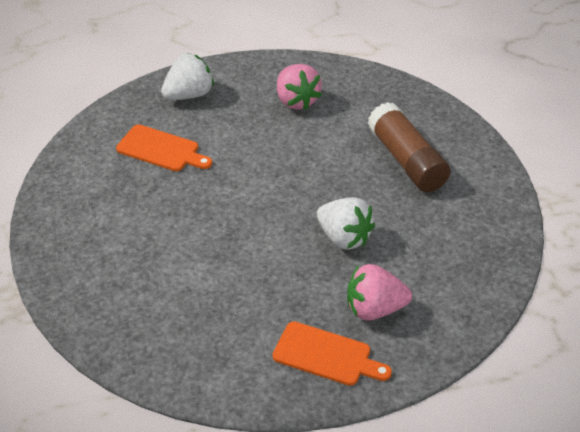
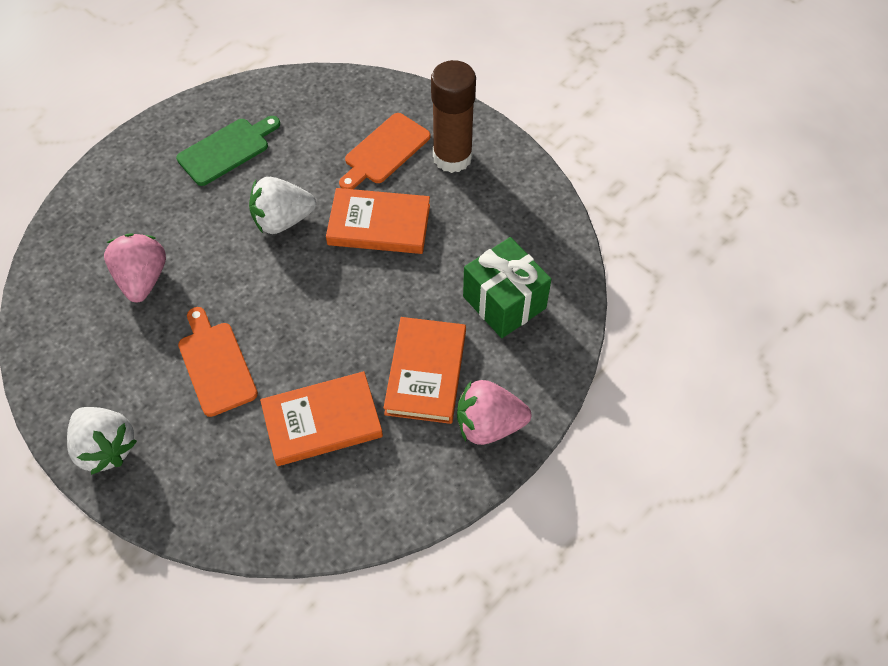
green cutting board: 0 -> 1
green gift: 0 -> 1
orange book: 0 -> 3

